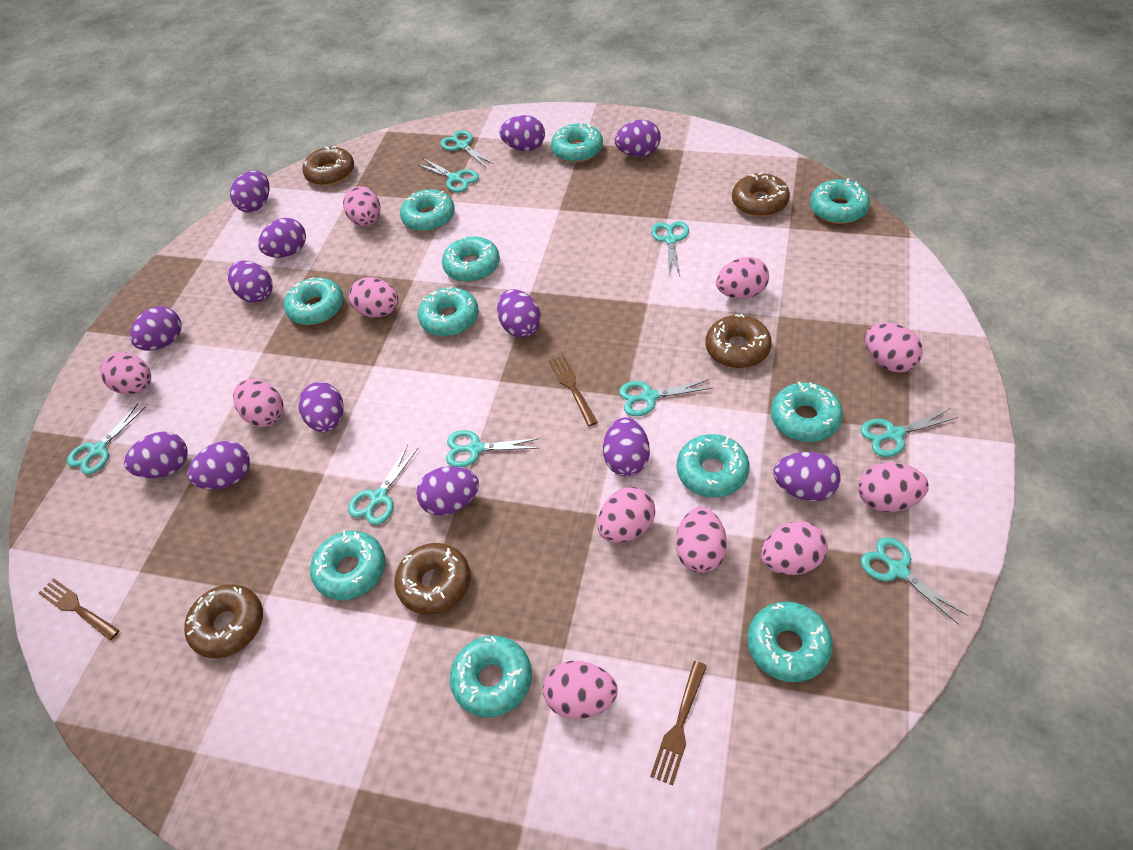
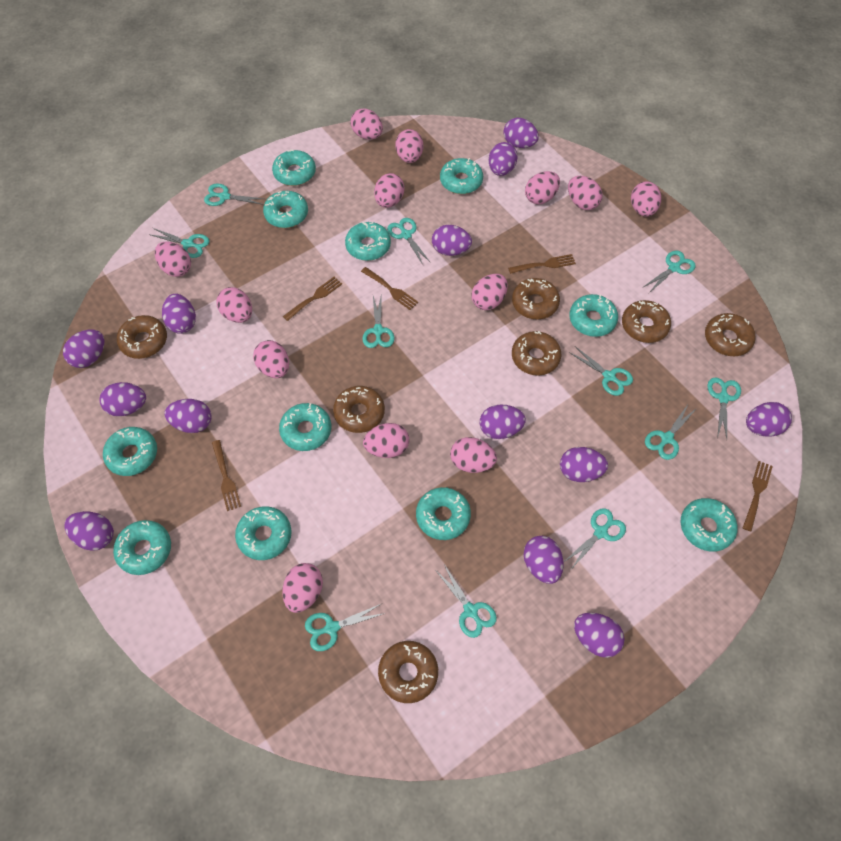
brown donut: 5 -> 7
brown fork: 3 -> 5
pink egg: 11 -> 13
turquoise scissors: 9 -> 11

